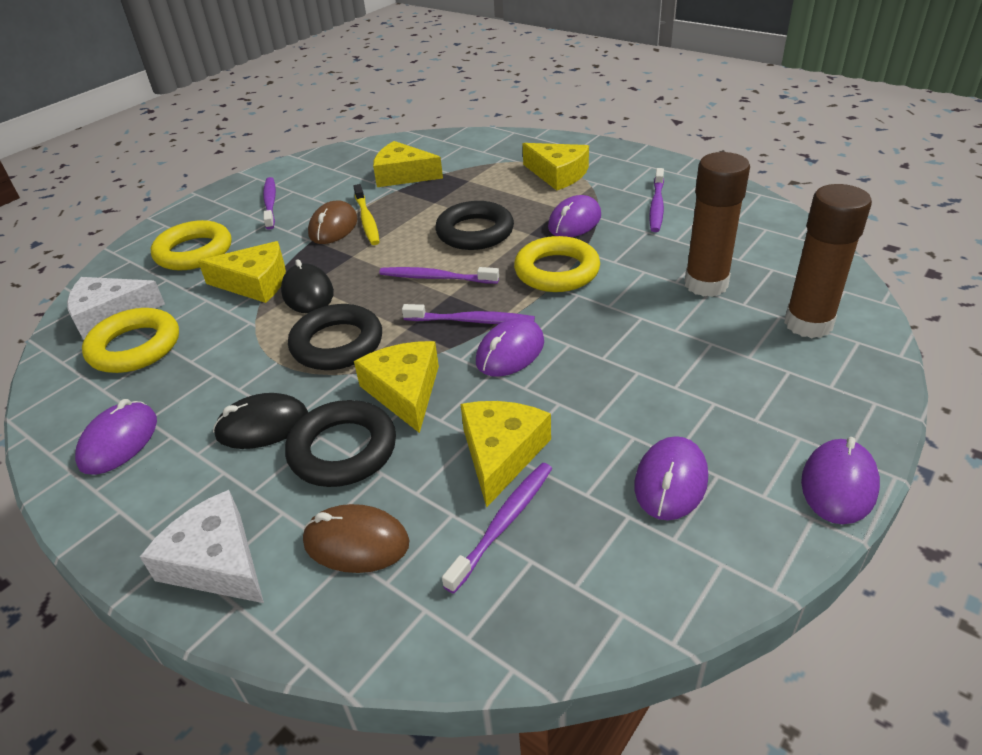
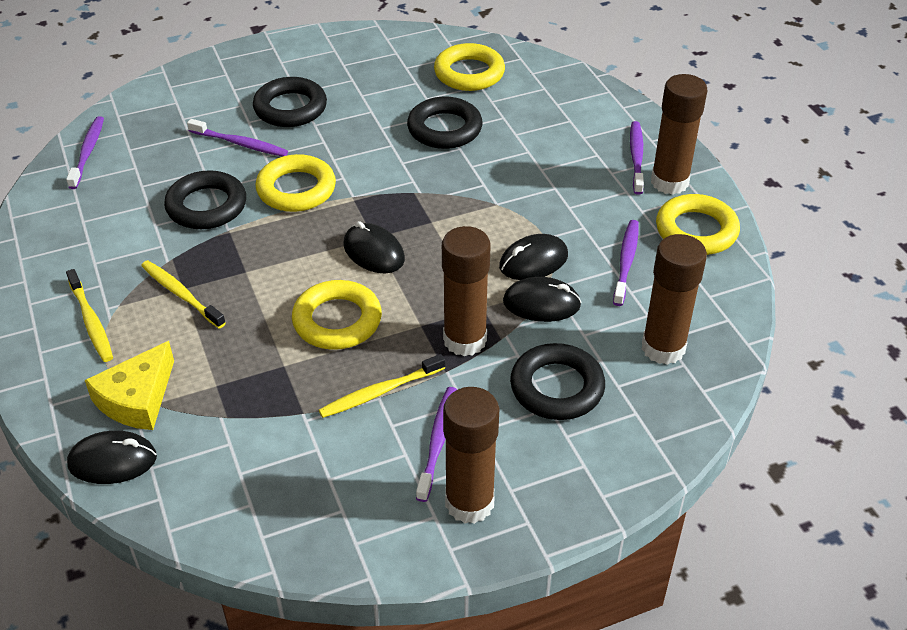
black mouse: 2 -> 4
black ring: 3 -> 4
brown glue stick: 2 -> 4
brown mouse: 2 -> 0
purple mouse: 5 -> 0
white cheese: 2 -> 0
yellow cheese: 5 -> 1
yellow ring: 3 -> 4
yellow toothbrush: 1 -> 3

